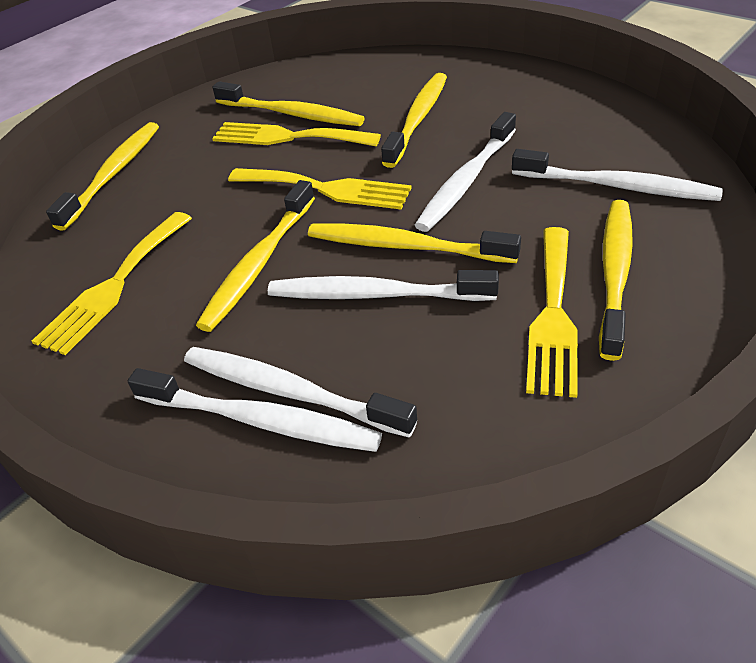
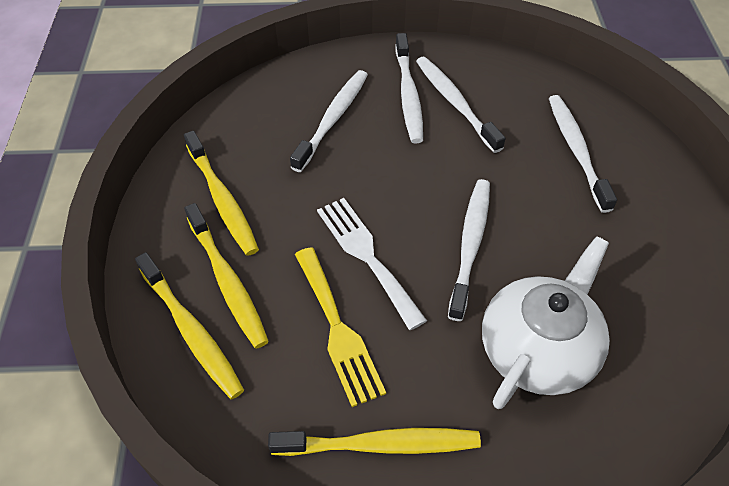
white fork: 0 -> 1
white teapot: 0 -> 1
yellow fork: 4 -> 1
yellow toothbrush: 6 -> 4

